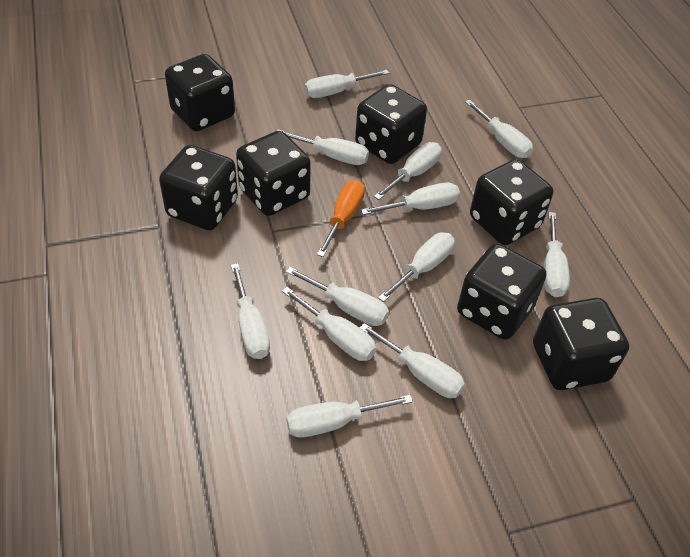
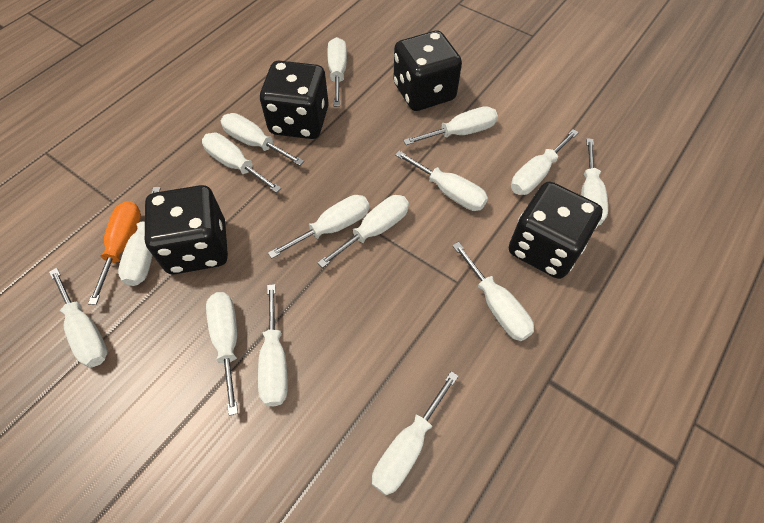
black dice: 7 -> 4
white screwdriver: 12 -> 15

